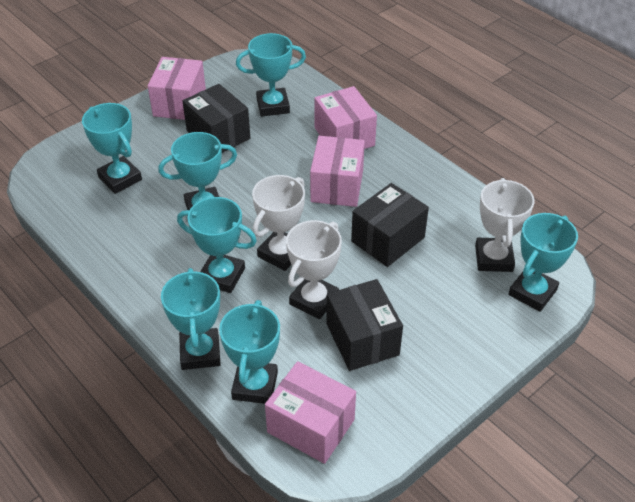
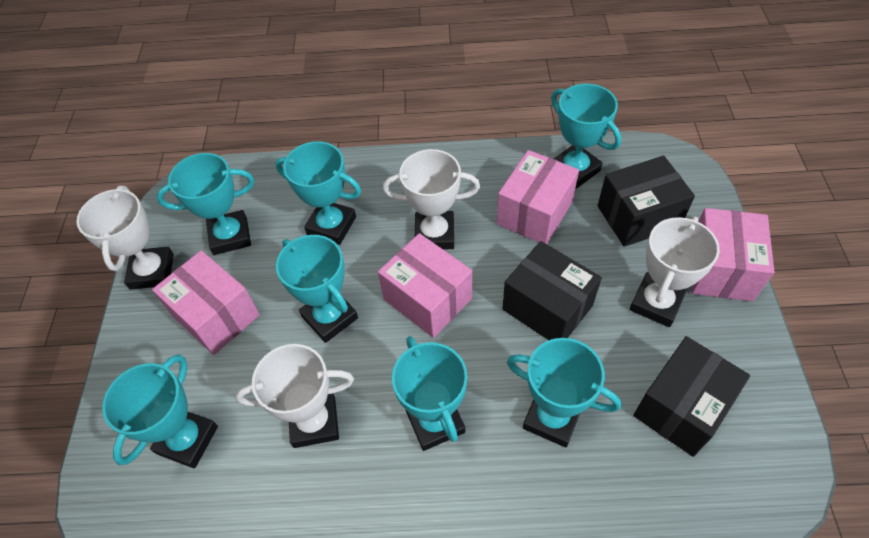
white trophy: 3 -> 4

